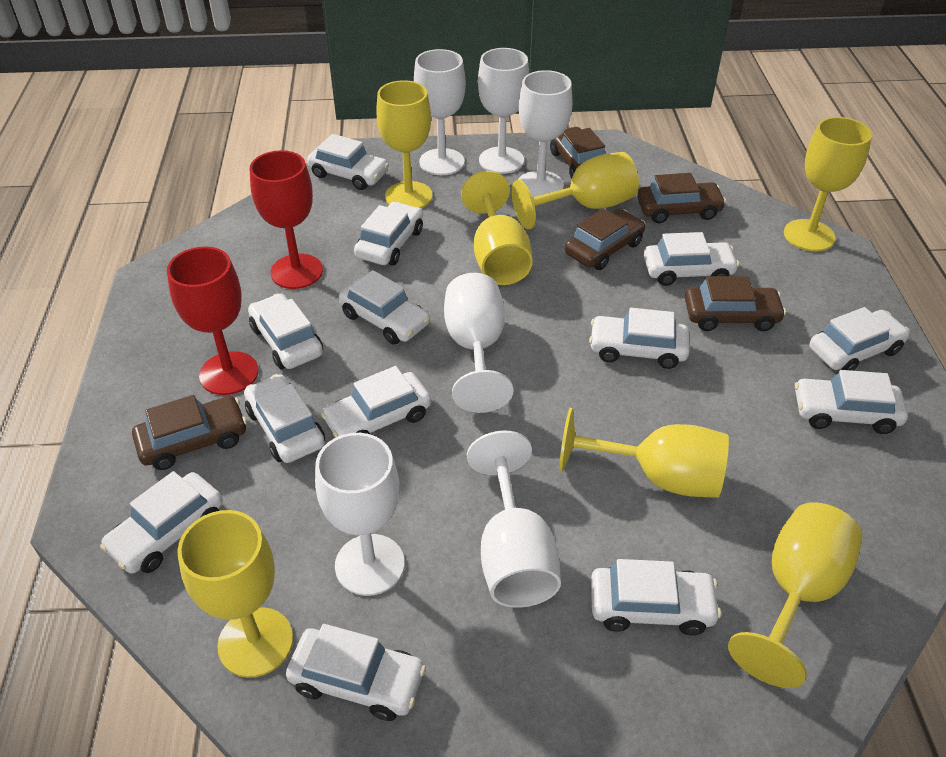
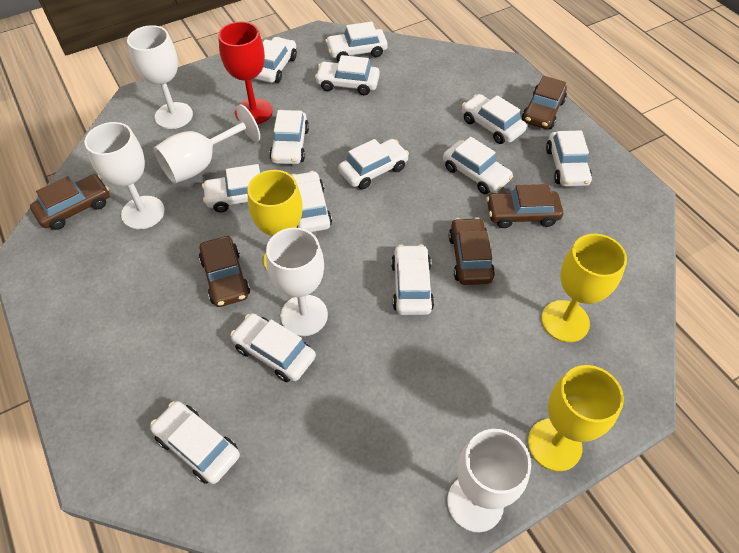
red goblet: 2 -> 1
white goblet: 6 -> 5
yellow goblet: 7 -> 3

